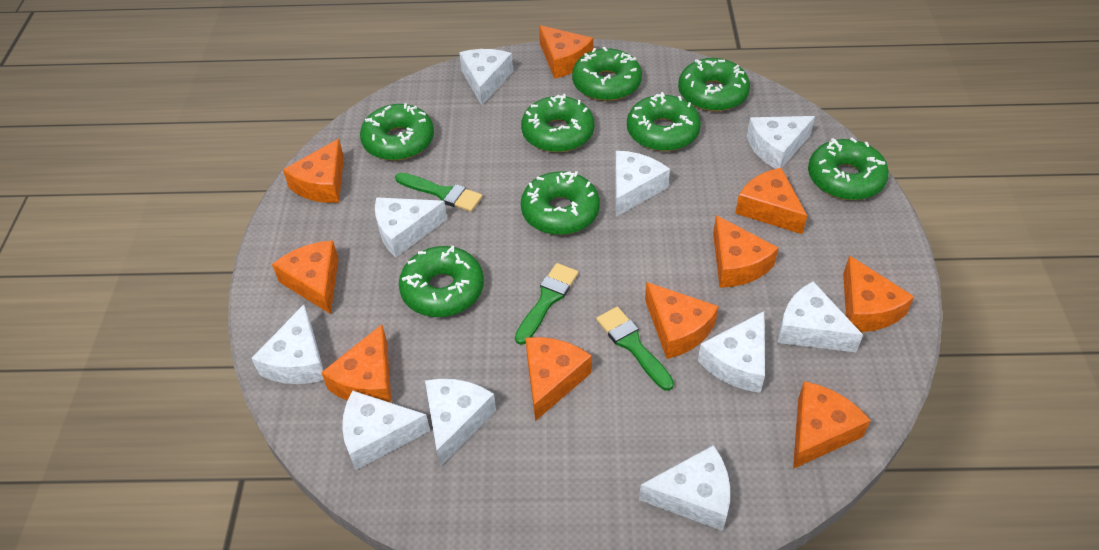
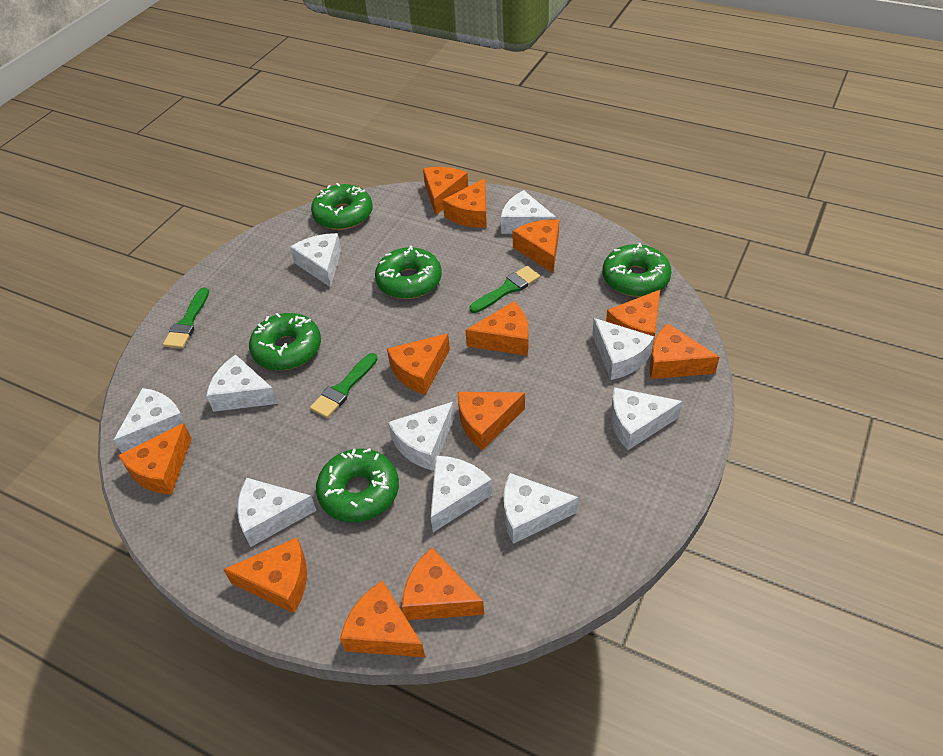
green donut: 8 -> 5
orange cheese: 10 -> 12

